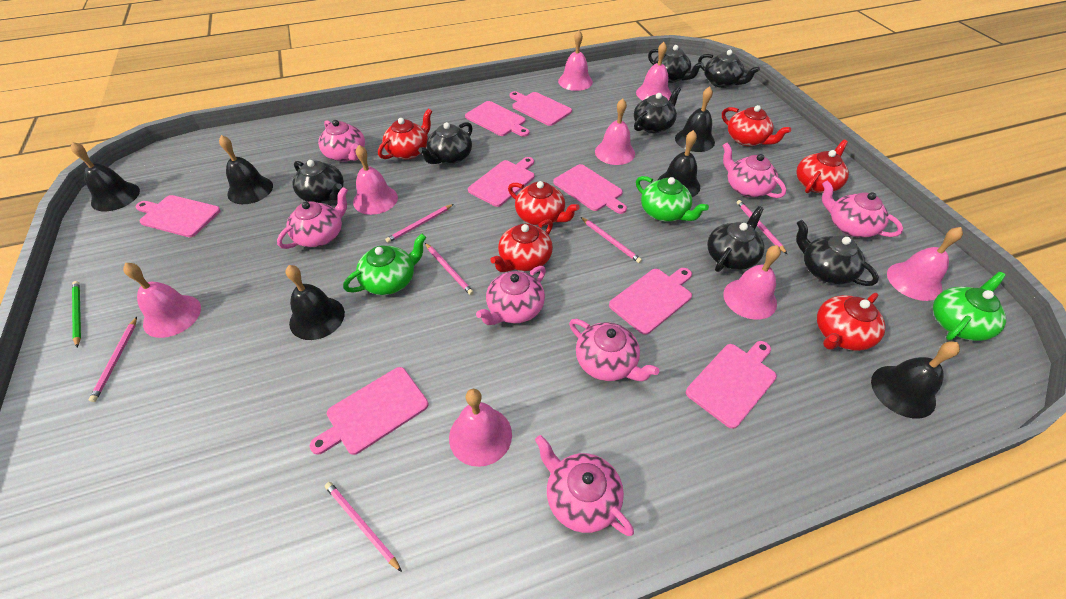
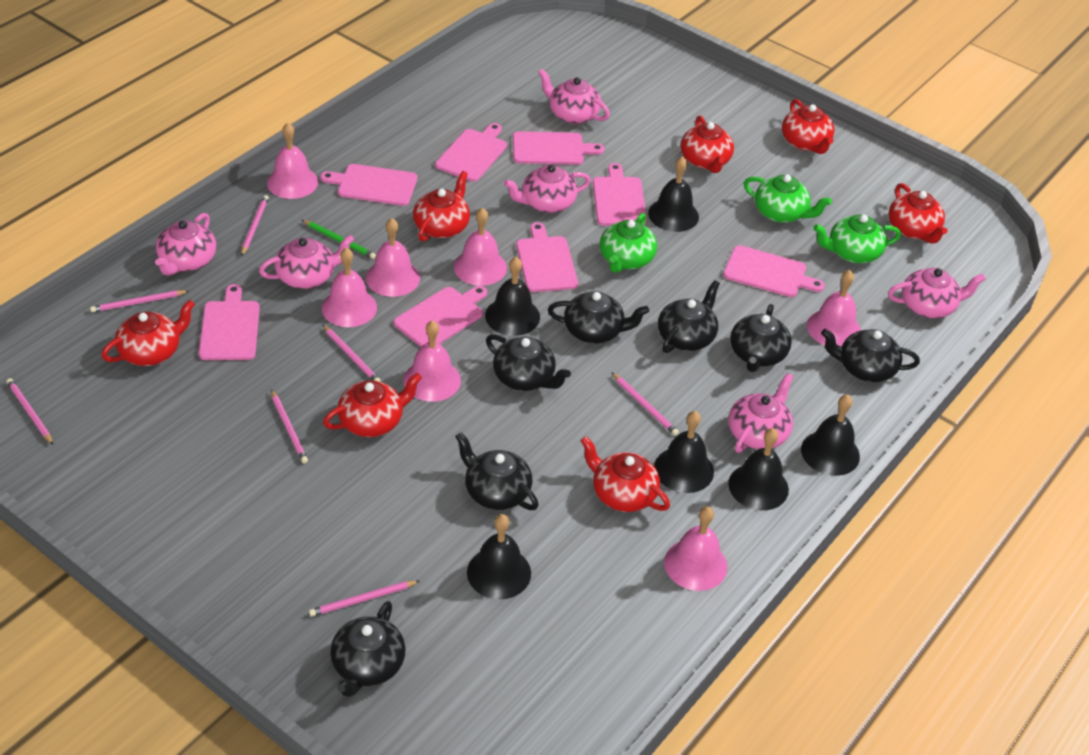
pink bell: 8 -> 7
pink pencil: 6 -> 7
pink teapot: 7 -> 6
red teapot: 6 -> 7

